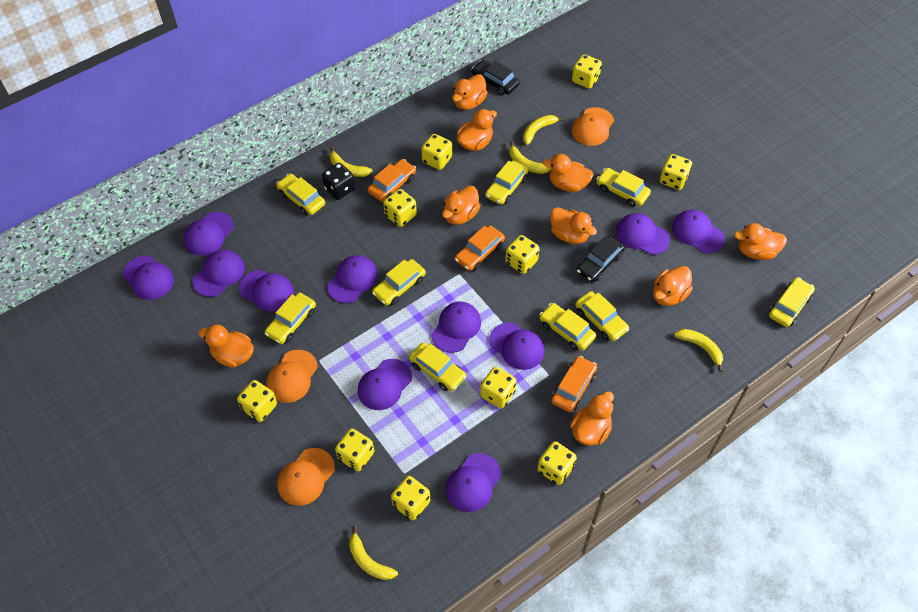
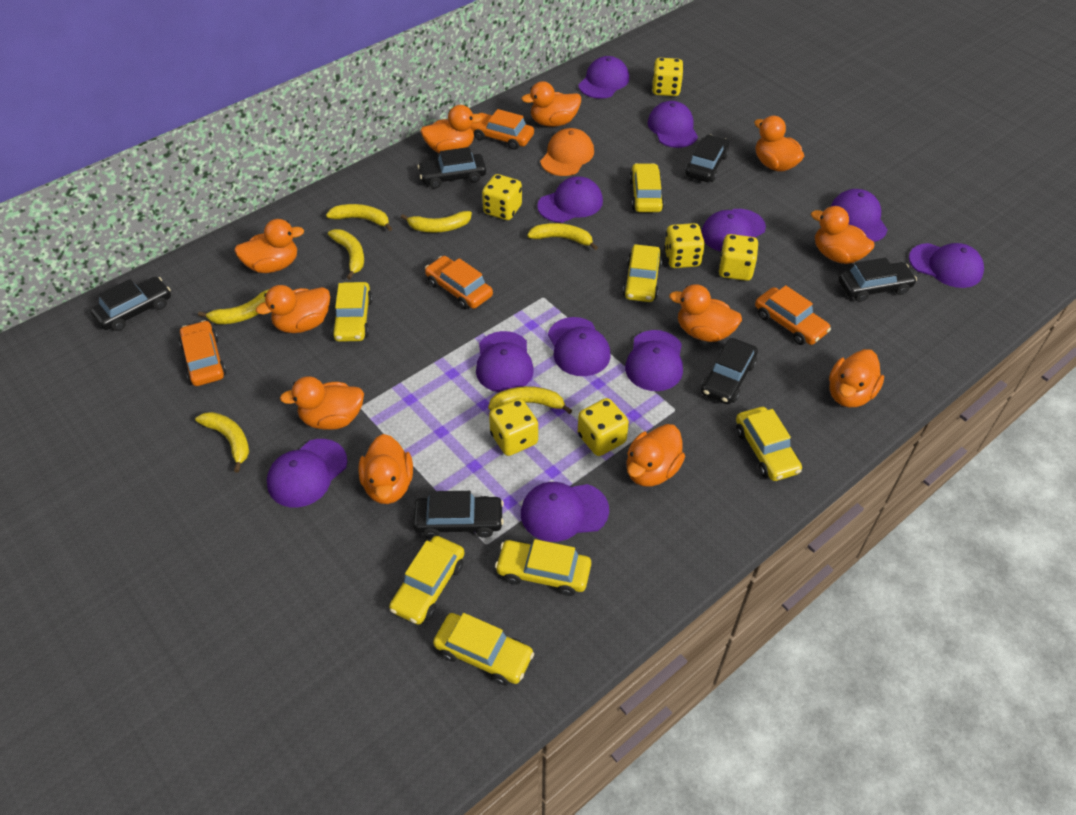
black car: 2 -> 6
black dice: 1 -> 0
orange cap: 3 -> 1
orange car: 3 -> 4
orange duck: 9 -> 11
yellow banana: 5 -> 7
yellow car: 9 -> 7
yellow dice: 10 -> 6

